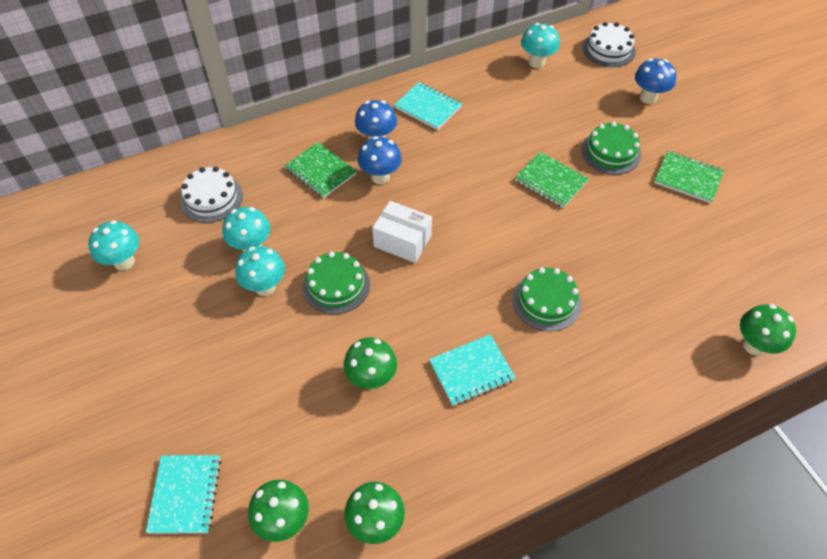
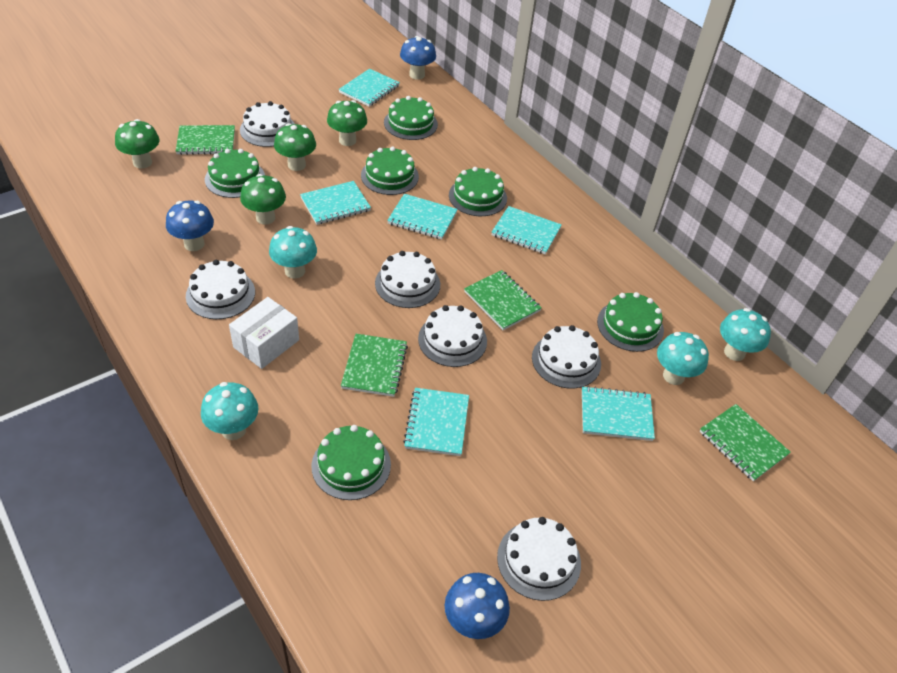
green cake: 3 -> 6
green notebook: 3 -> 4
turquoise notebook: 3 -> 6
white cake: 2 -> 6

